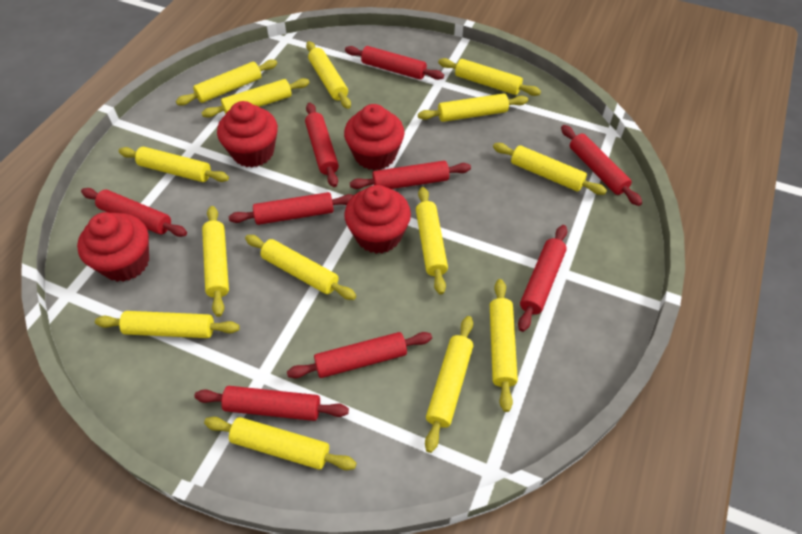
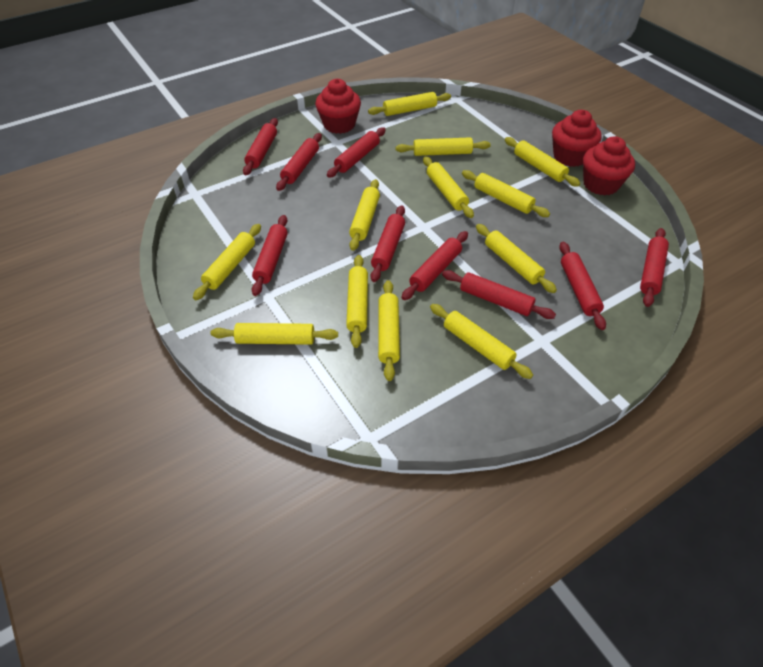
red cupcake: 4 -> 3
yellow rolling pin: 14 -> 12

